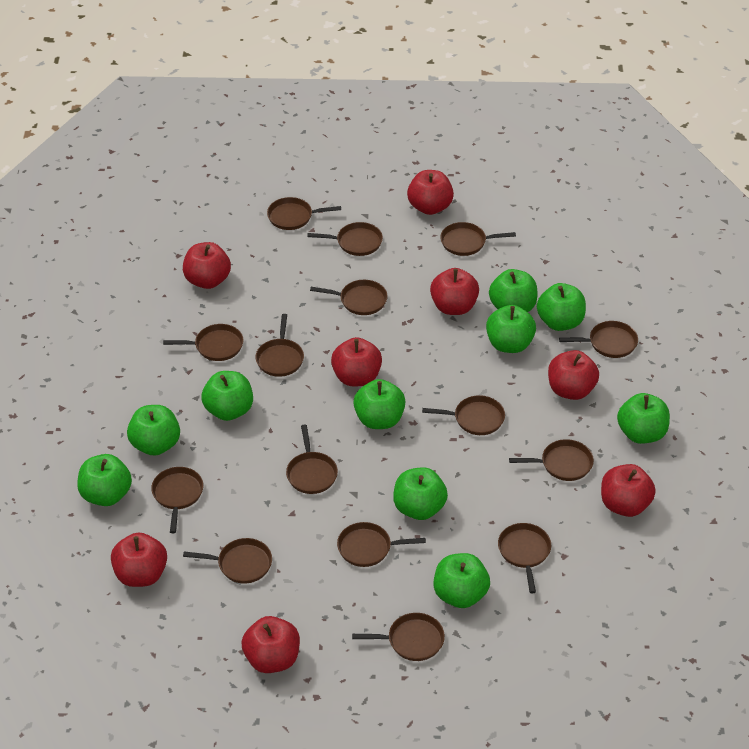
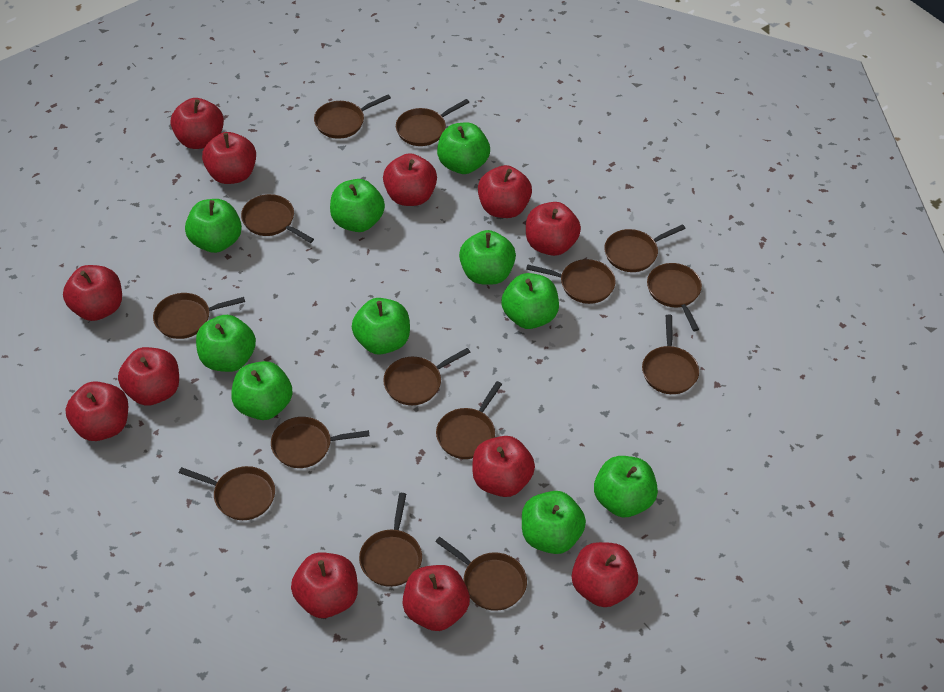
brown pan: 15 -> 14
red apple: 8 -> 12

